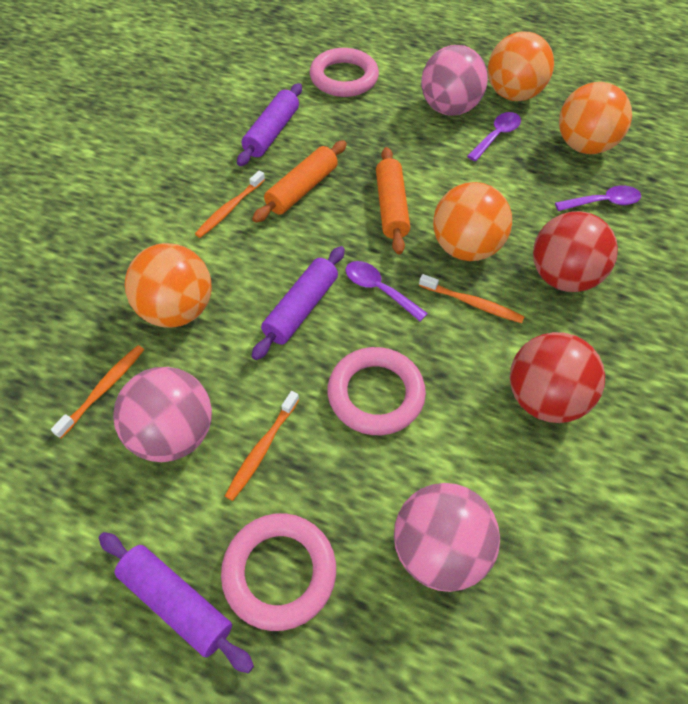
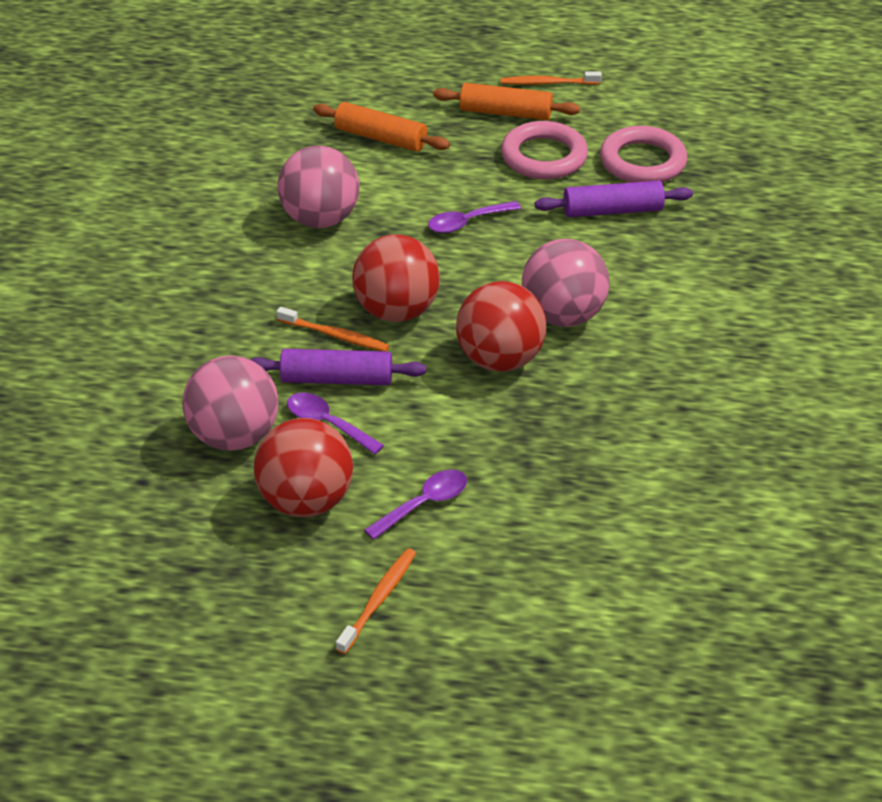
orange ball: 4 -> 0
orange toothbrush: 4 -> 3
pink ring: 3 -> 2
purple rolling pin: 3 -> 2
red ball: 2 -> 3

